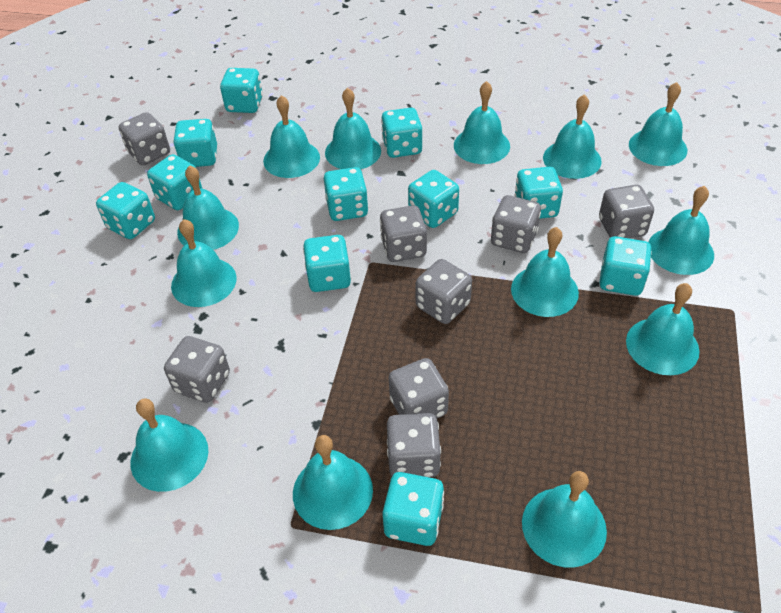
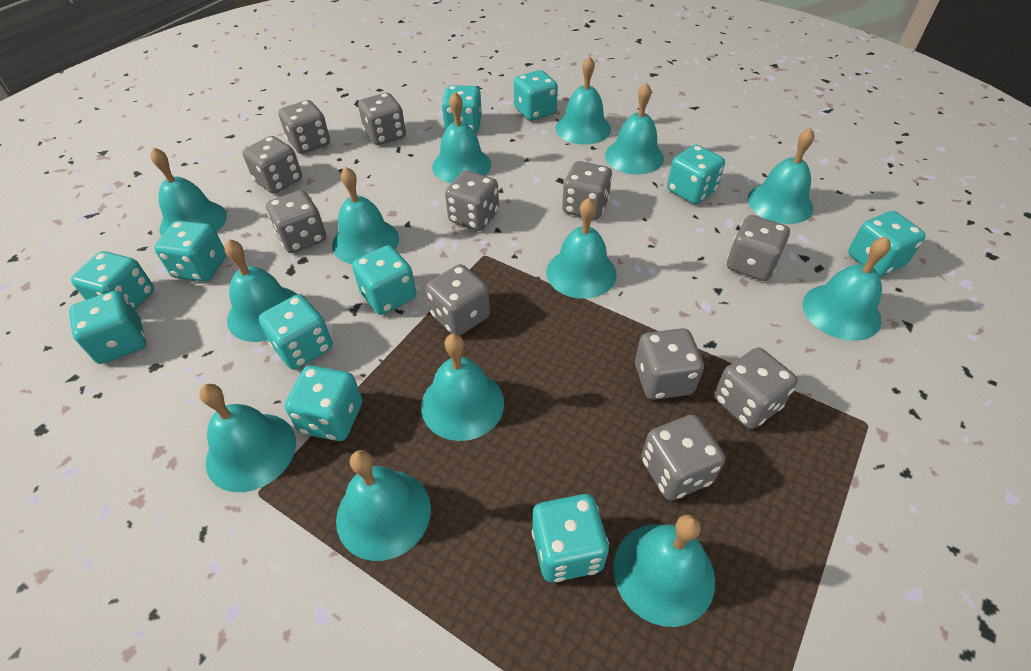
grey dice: 8 -> 11

